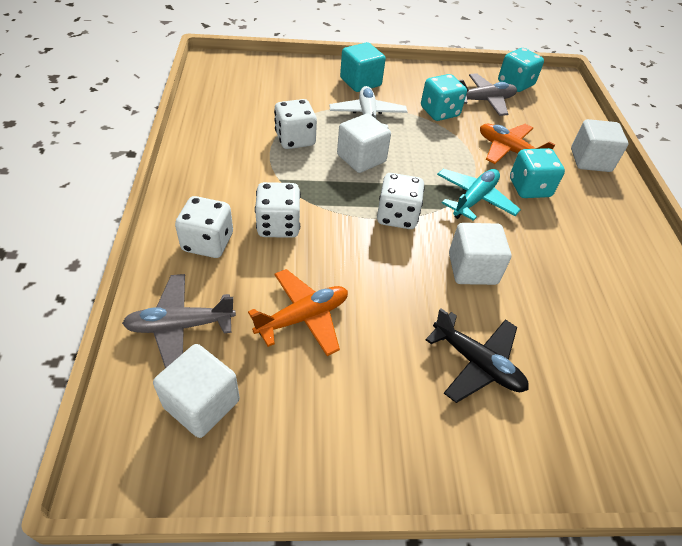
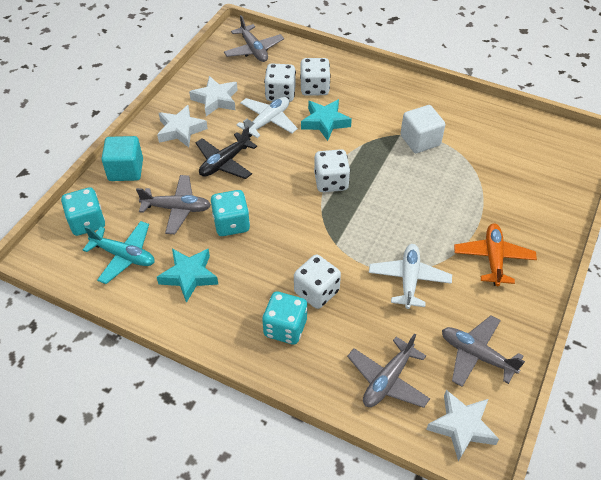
grey plane: 2 -> 4
orange plane: 2 -> 1
turquoise star: 0 -> 2
white cube: 4 -> 1
white plane: 1 -> 2
white star: 0 -> 3

